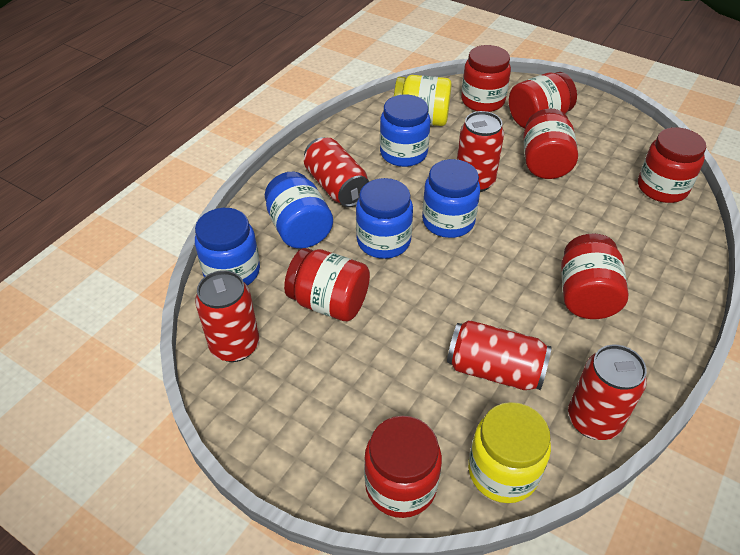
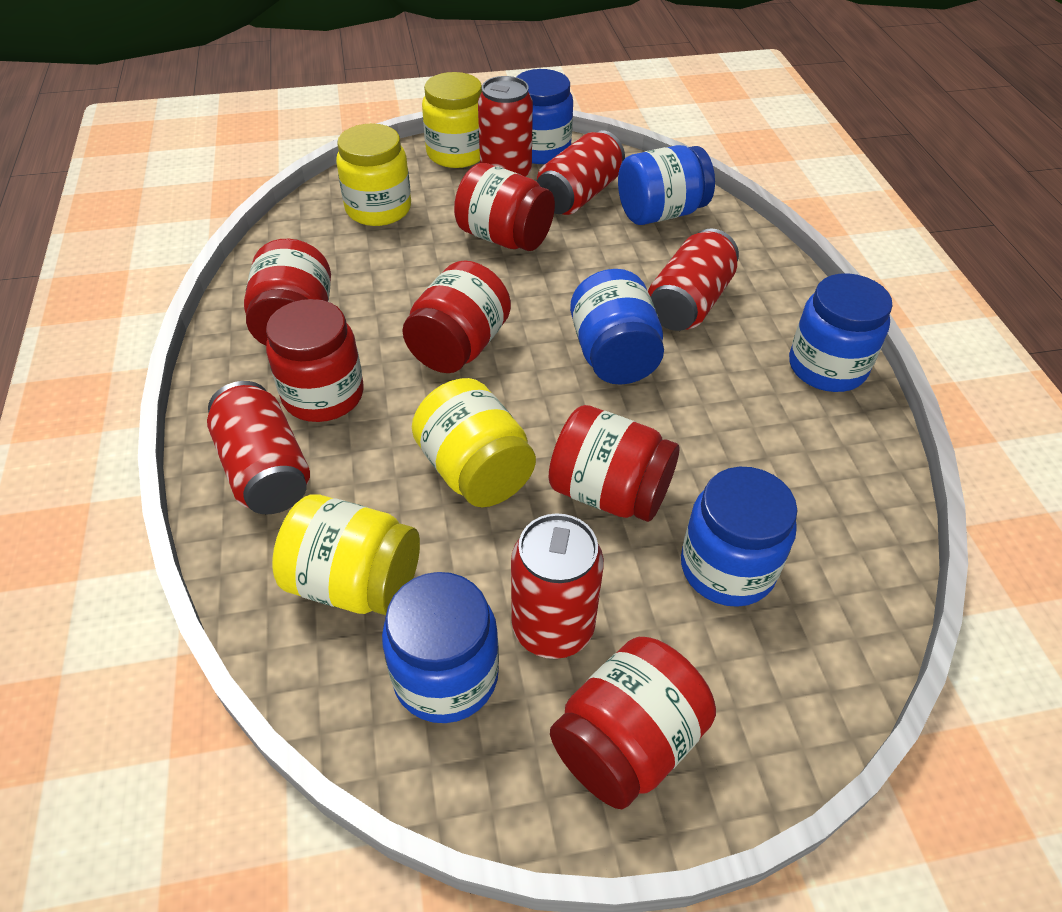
blue jar: 5 -> 6
red jar: 7 -> 6
yellow jar: 2 -> 4

